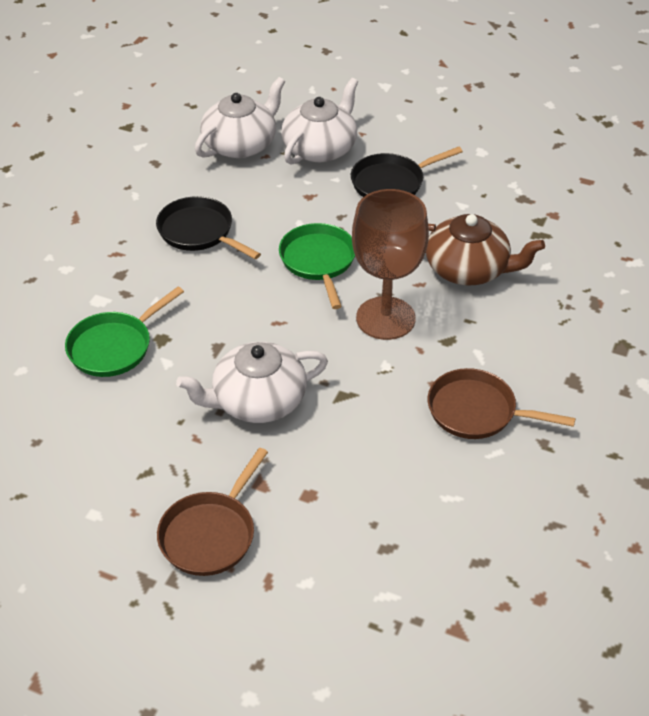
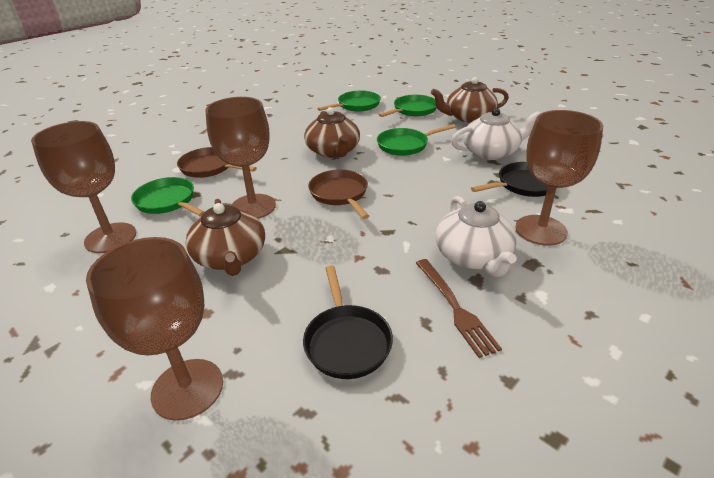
brown fork: 0 -> 1
brown goblet: 1 -> 4
brown teapot: 1 -> 3
green pan: 2 -> 4
white teapot: 3 -> 2

